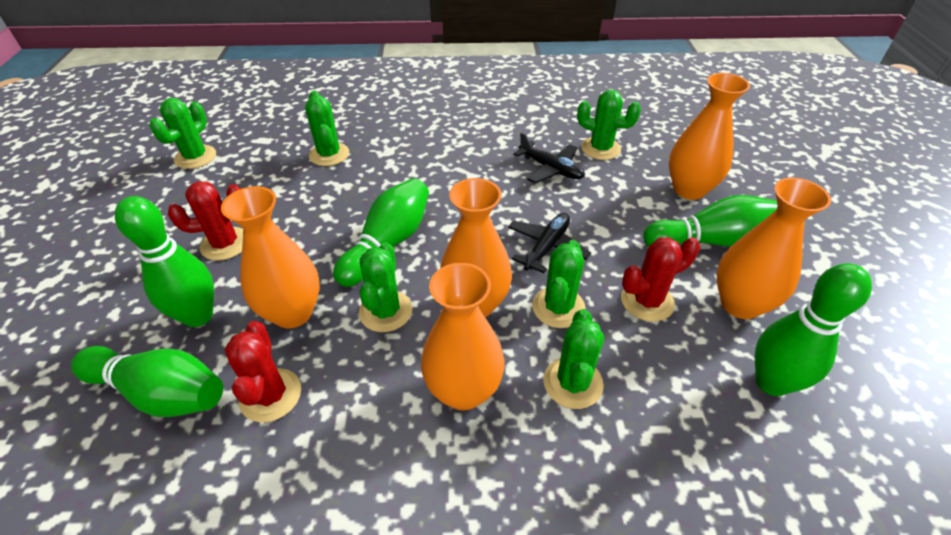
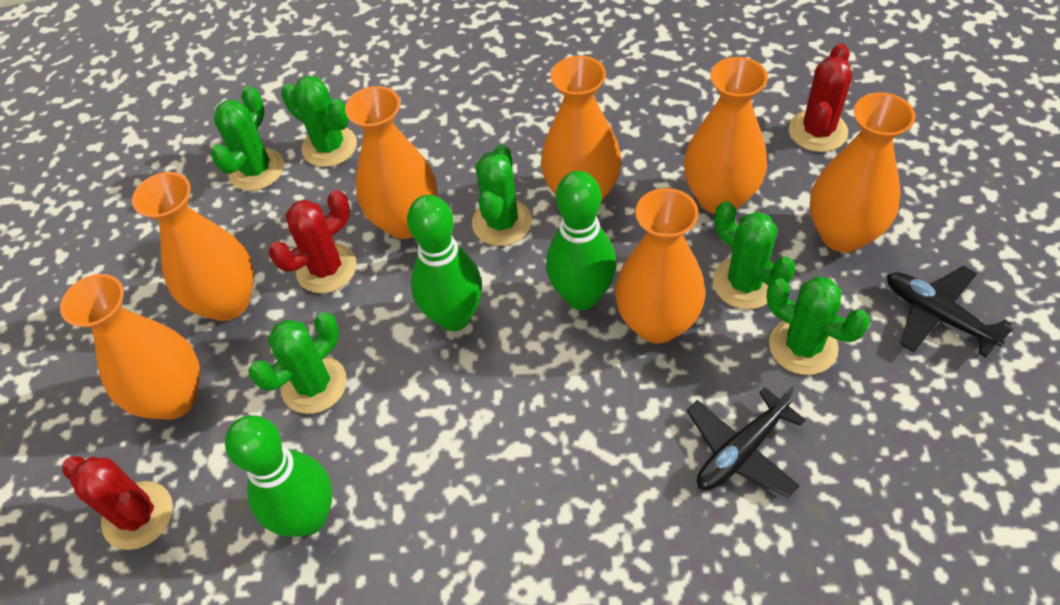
green bowling pin: 5 -> 3
orange vase: 5 -> 7

